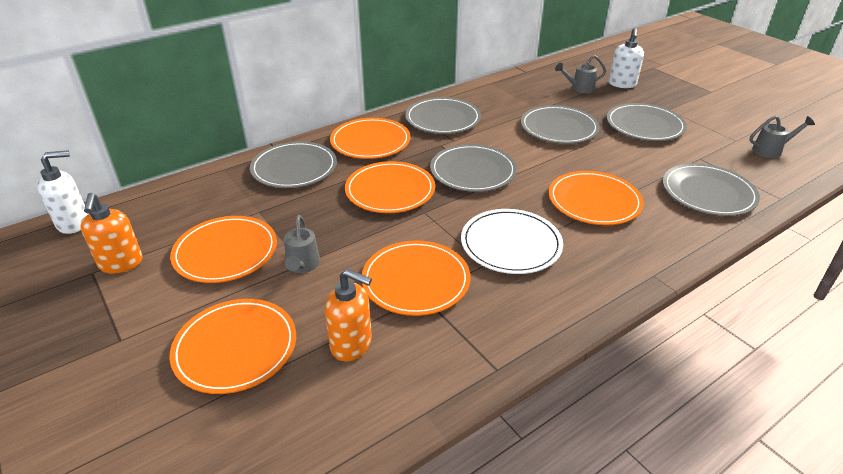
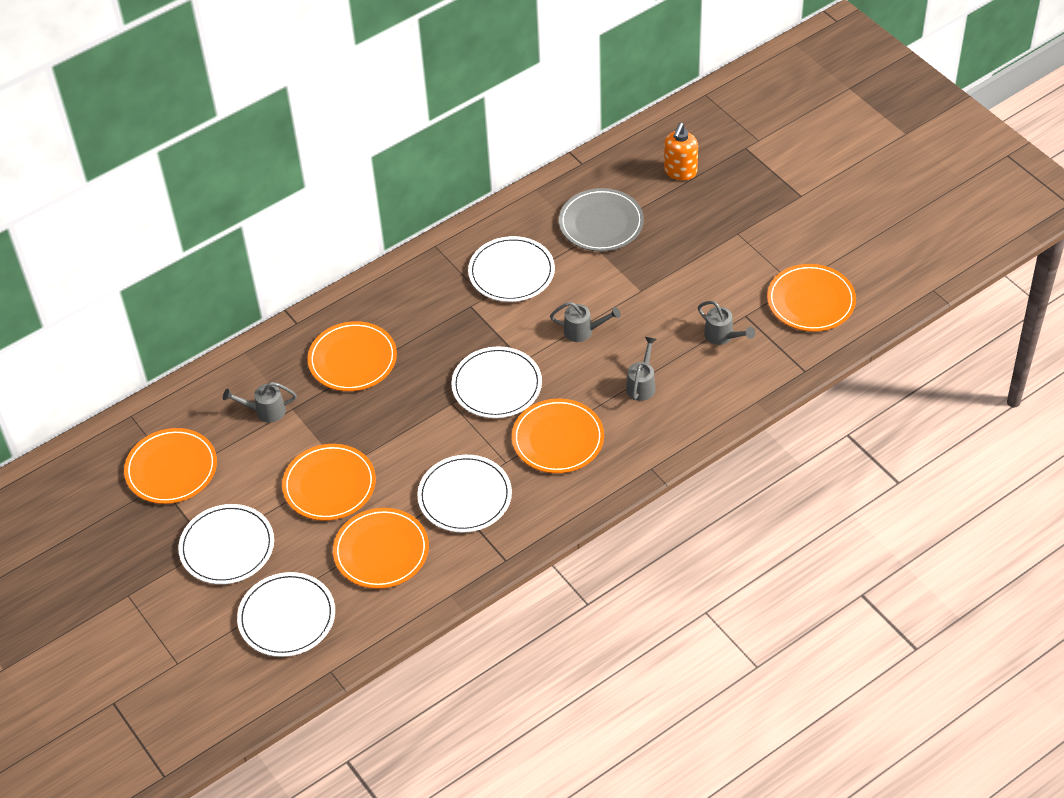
grey plate: 6 -> 1
grey watering can: 3 -> 4
orange soap dispenser: 2 -> 1
white plate: 1 -> 5
white soap dispenser: 2 -> 0

